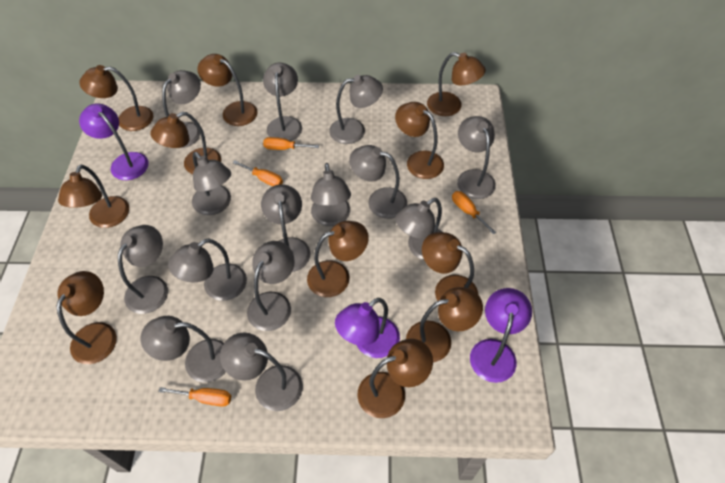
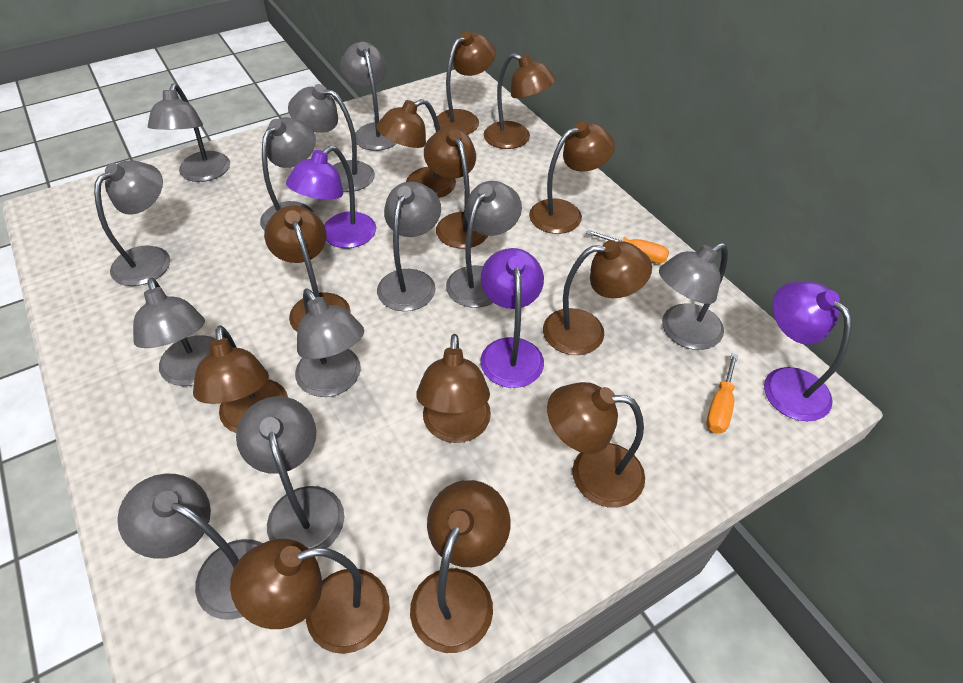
brown lamp: 11 -> 12
grey lamp: 14 -> 12
orange screwdriver: 4 -> 2

